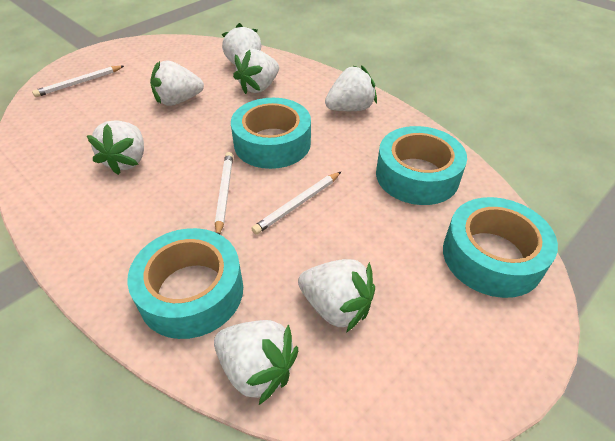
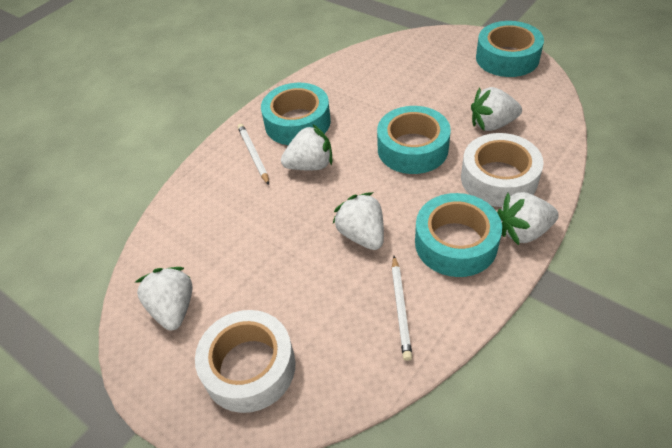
white pencil: 3 -> 2
white strawberry: 7 -> 5
white tape: 0 -> 2

